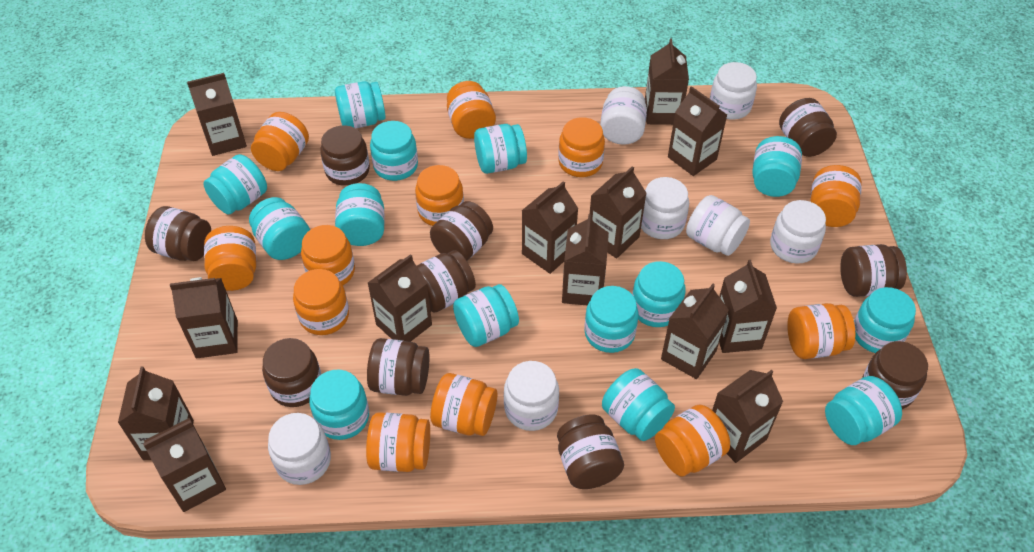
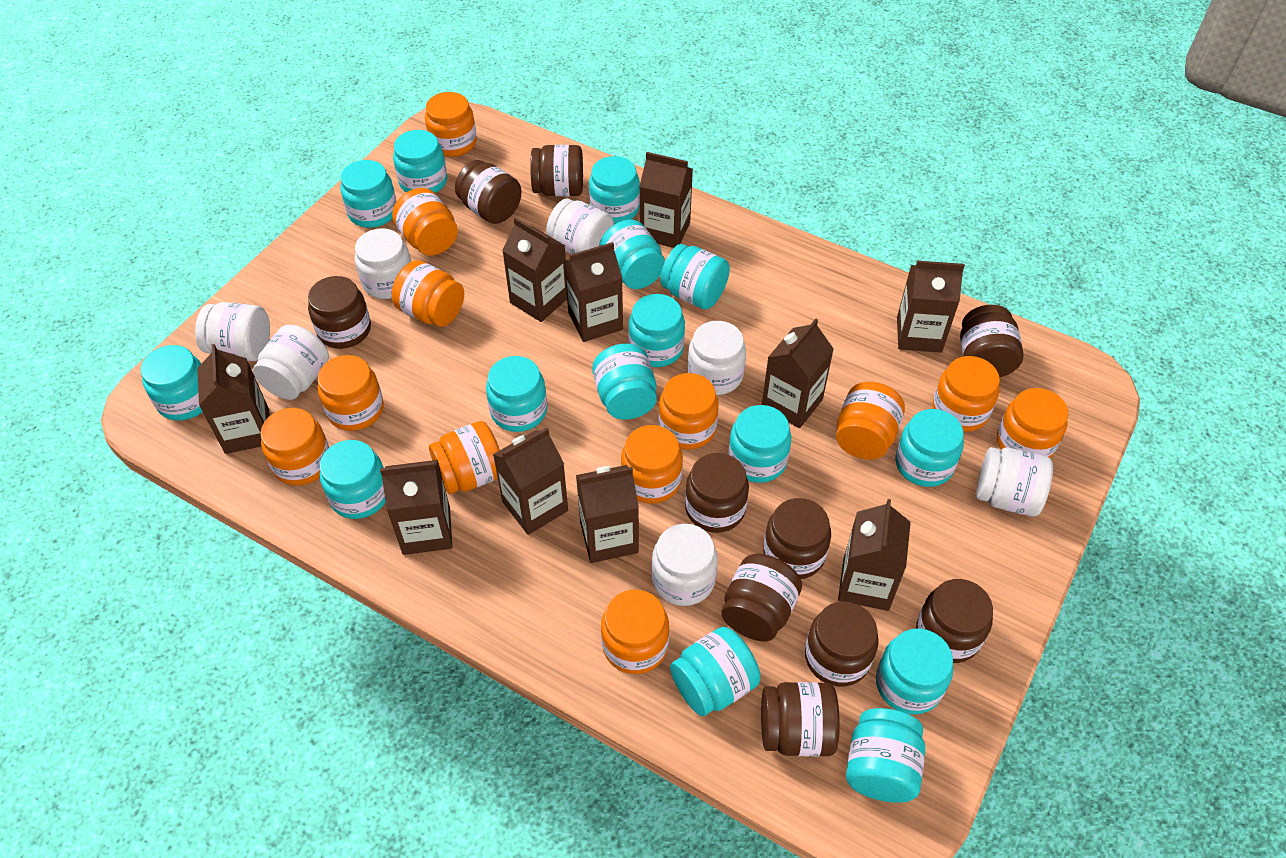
brown carton: 13 -> 10
turquoise jar: 14 -> 15

